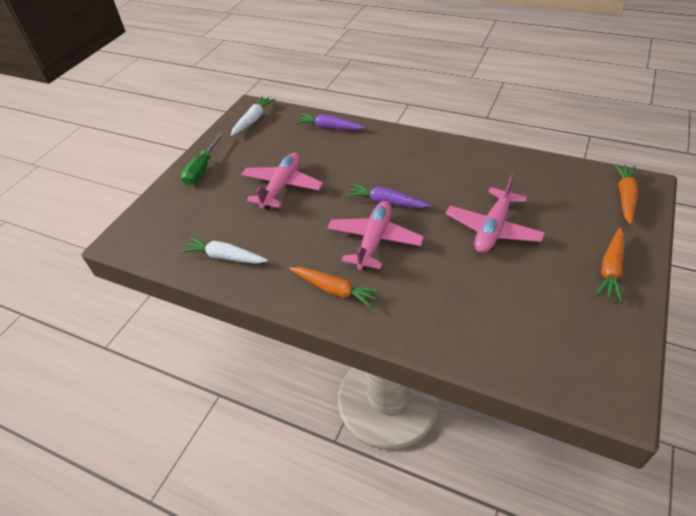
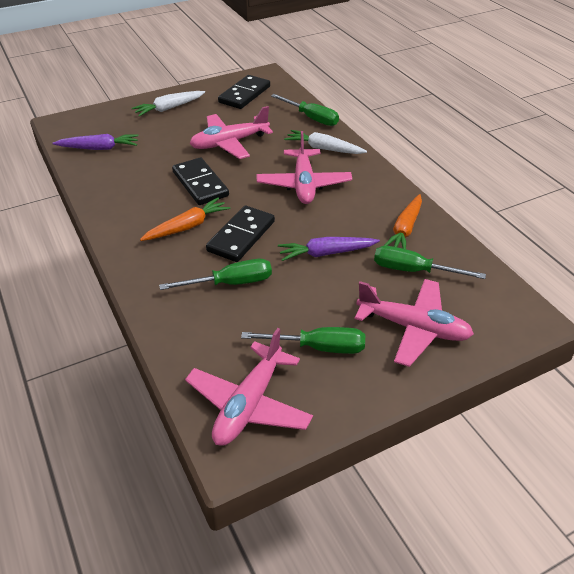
black domino: 0 -> 3
green screwdriver: 1 -> 4
orange carrot: 3 -> 2
pink plane: 3 -> 4

